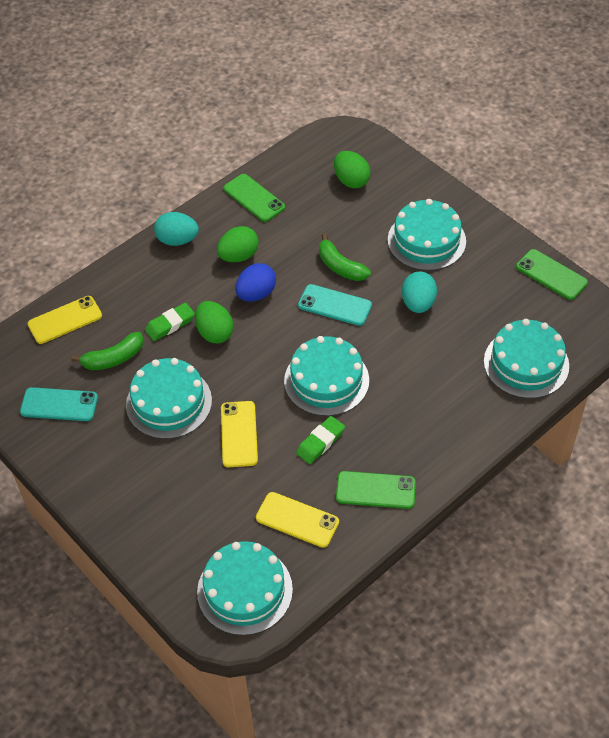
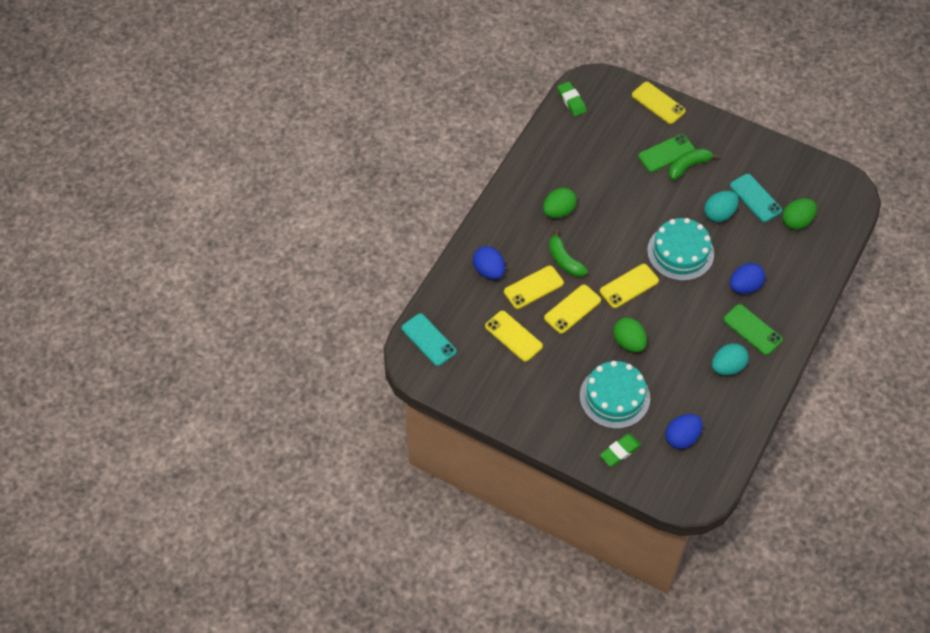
blue egg: 1 -> 3
green phone: 3 -> 2
turquoise cake: 5 -> 2
yellow phone: 3 -> 5

